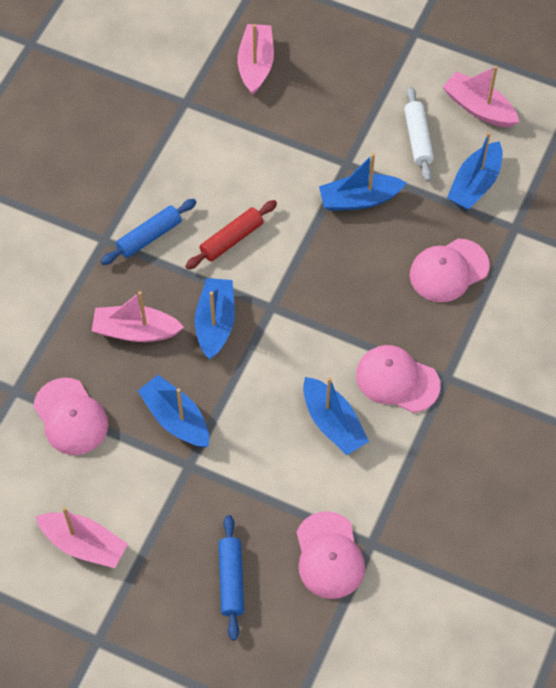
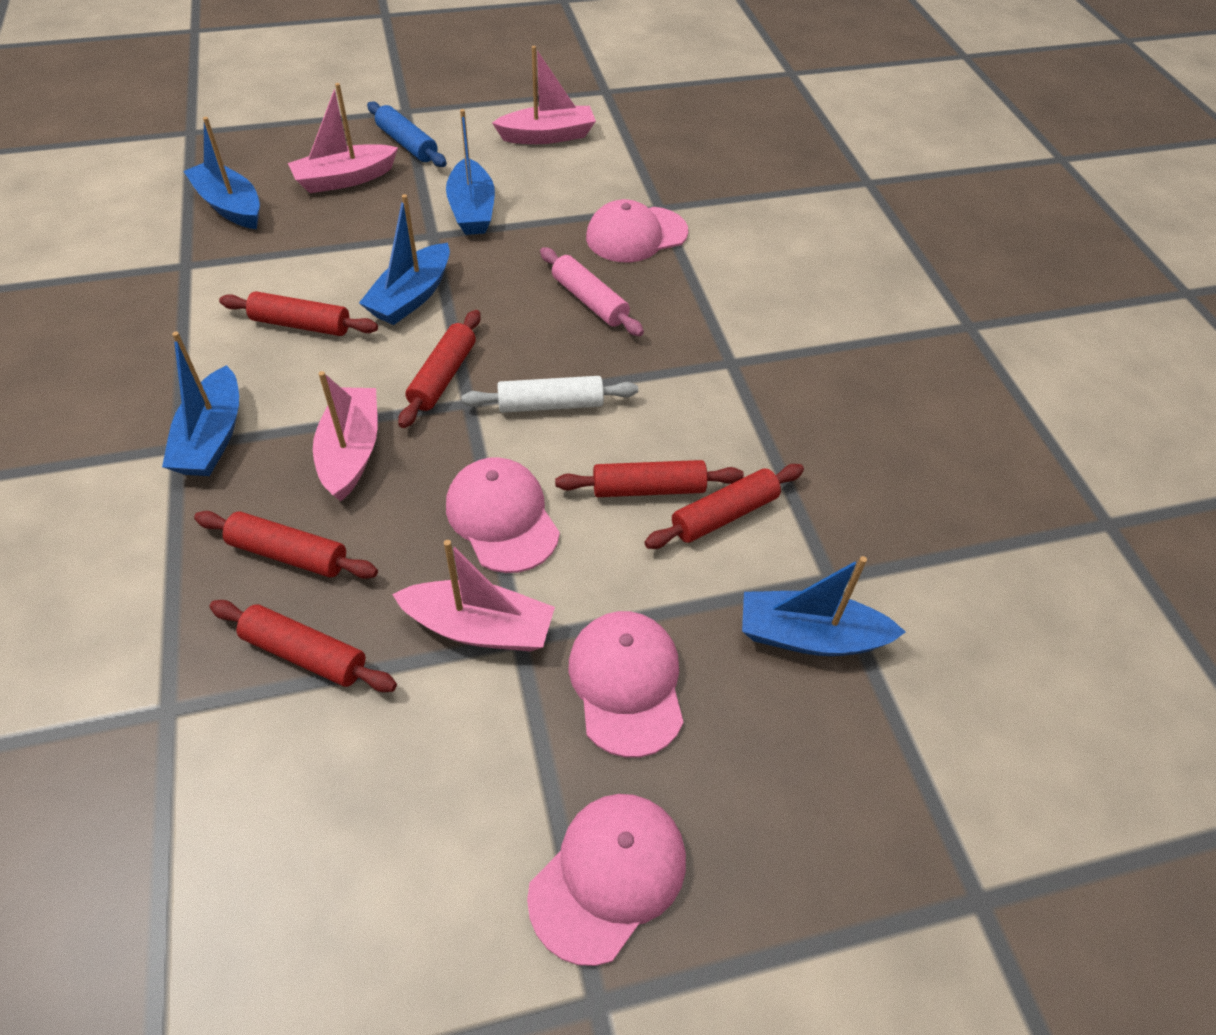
blue rolling pin: 2 -> 1
pink rolling pin: 0 -> 1
red rolling pin: 1 -> 6

